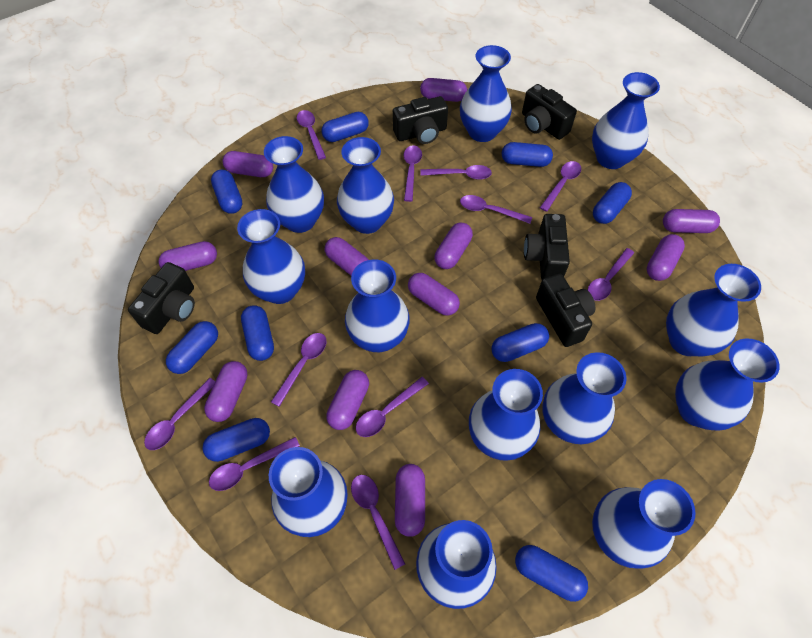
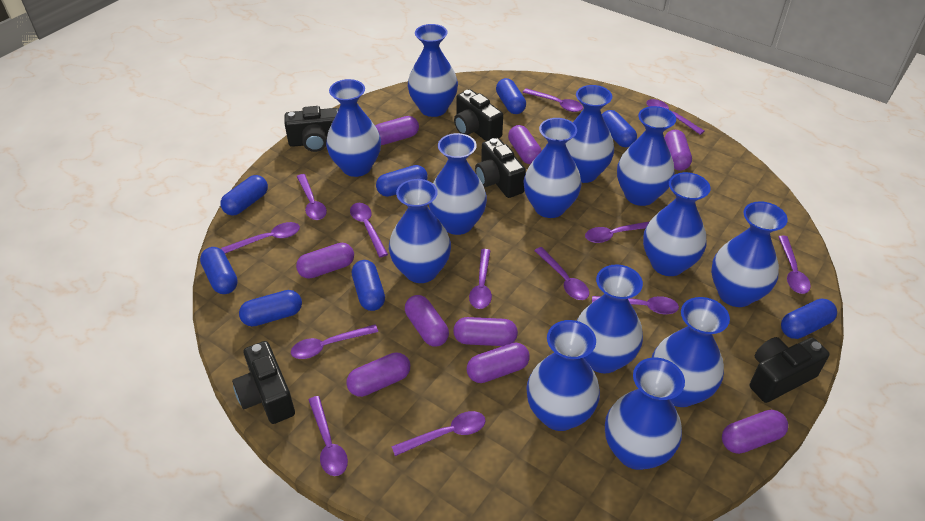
blue capsule: 9 -> 8
purple capsule: 11 -> 9
purple spoon: 11 -> 13

